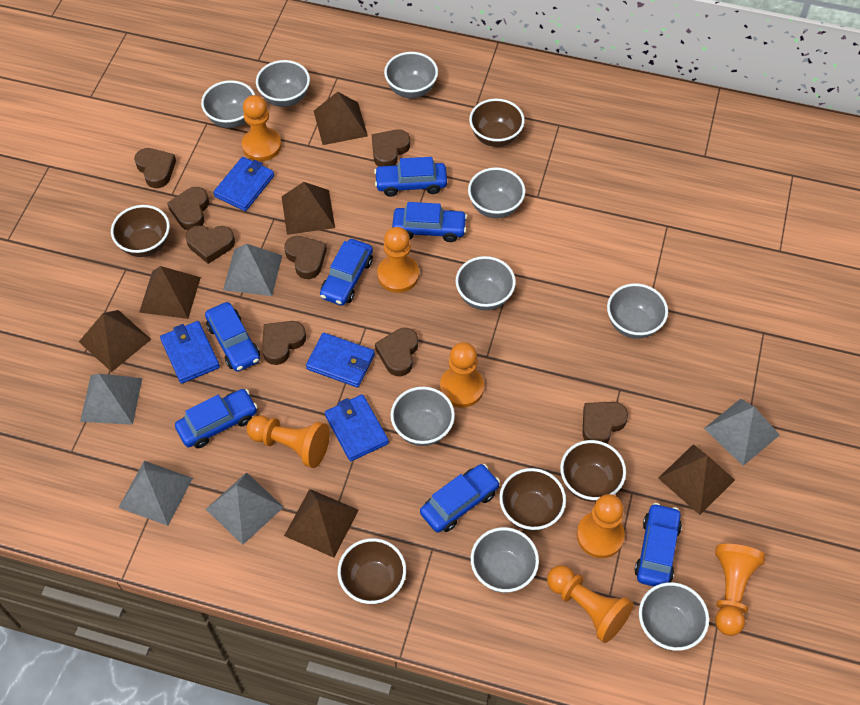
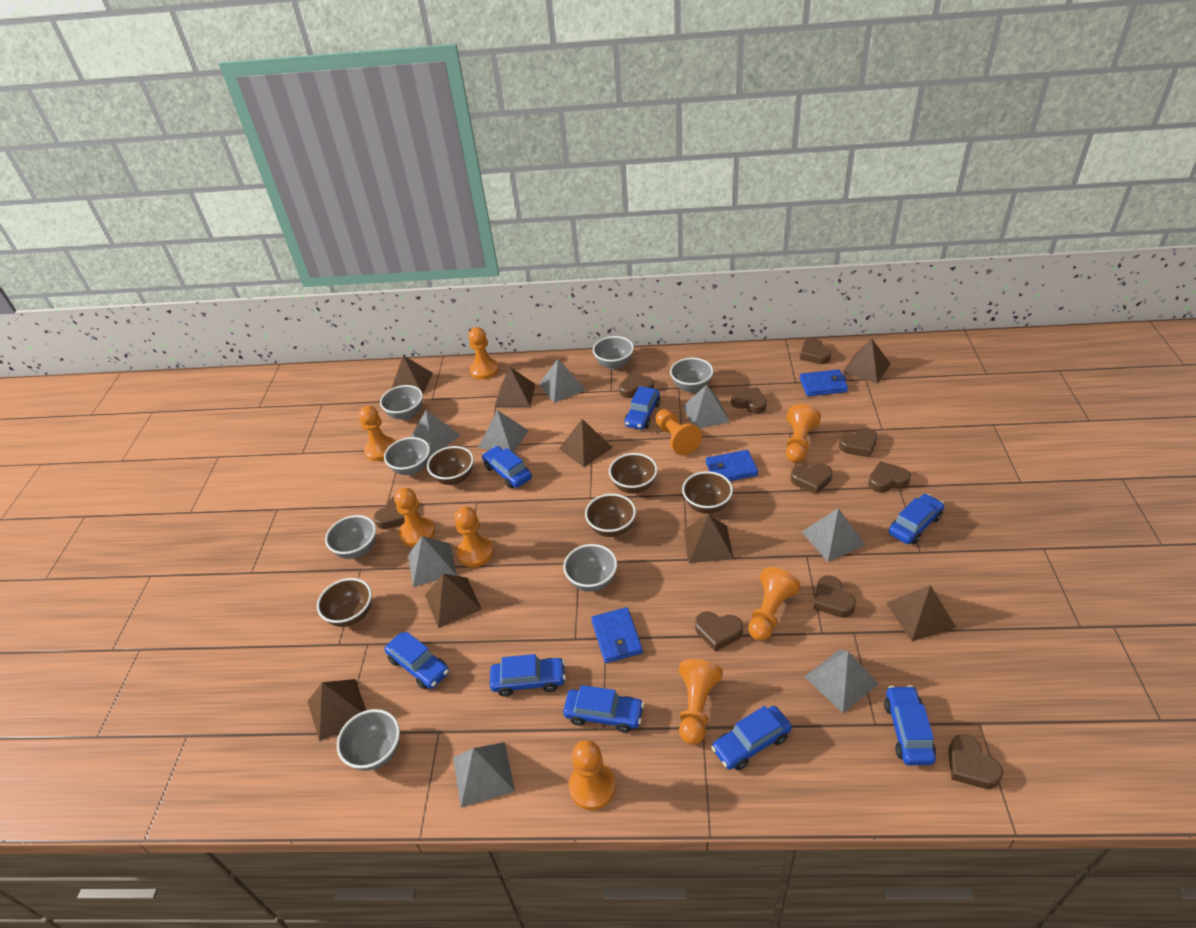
blue car: 7 -> 8
blue wallet: 4 -> 3
brown heart: 8 -> 10
brown pyramid: 6 -> 8
grey bowl: 9 -> 7
grey pyramid: 5 -> 8
orange pawn: 7 -> 9

